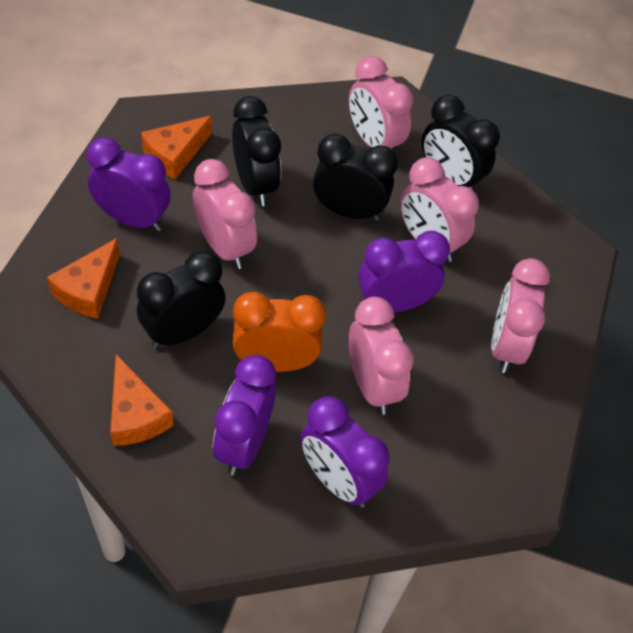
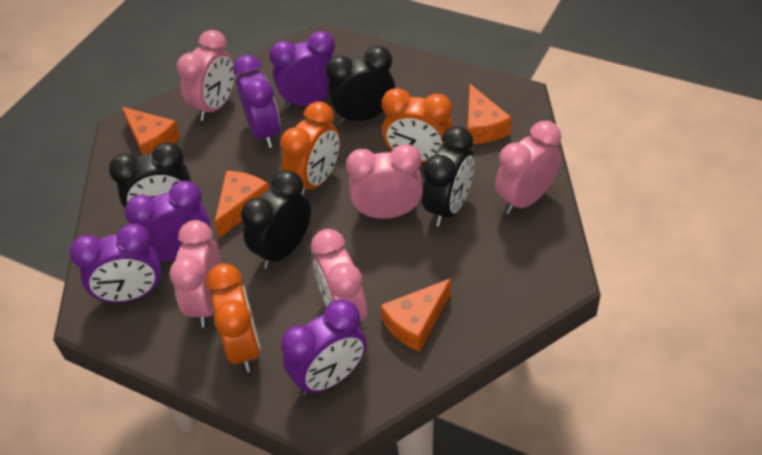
orange cheese: 3 -> 4
orange clock: 1 -> 3
purple clock: 4 -> 5

